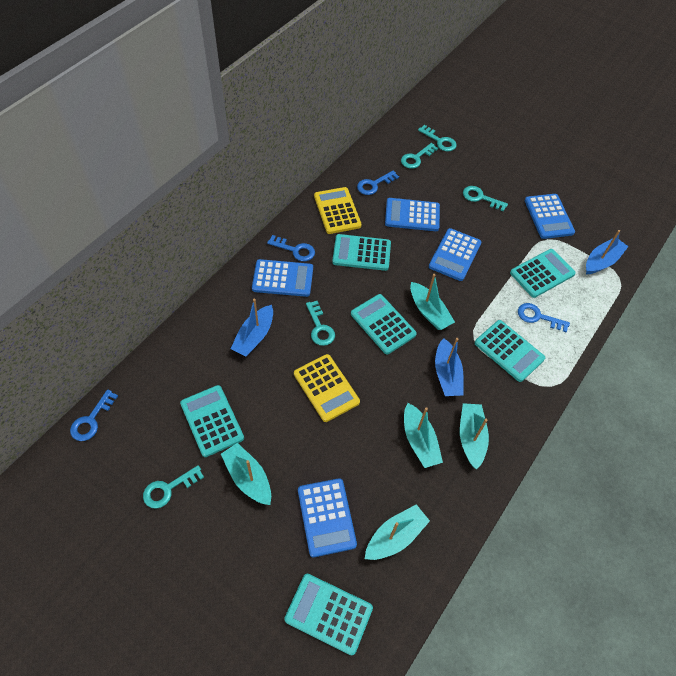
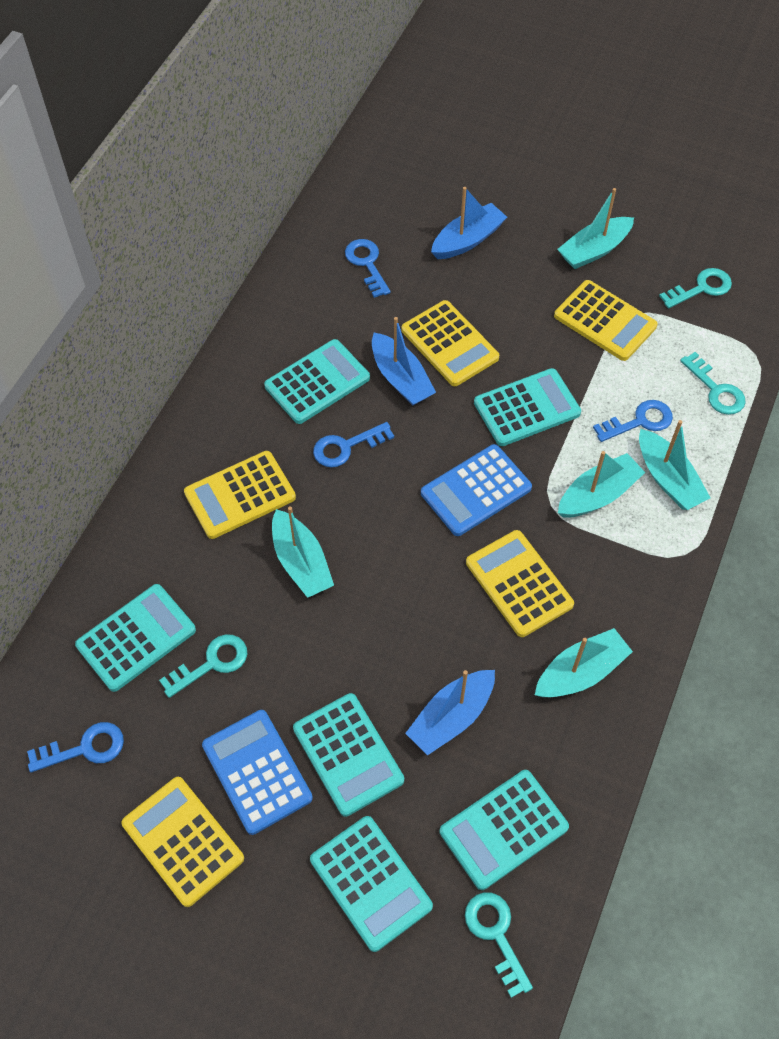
blue calculator: 5 -> 2
turquoise key: 5 -> 4
yellow calculator: 2 -> 5

